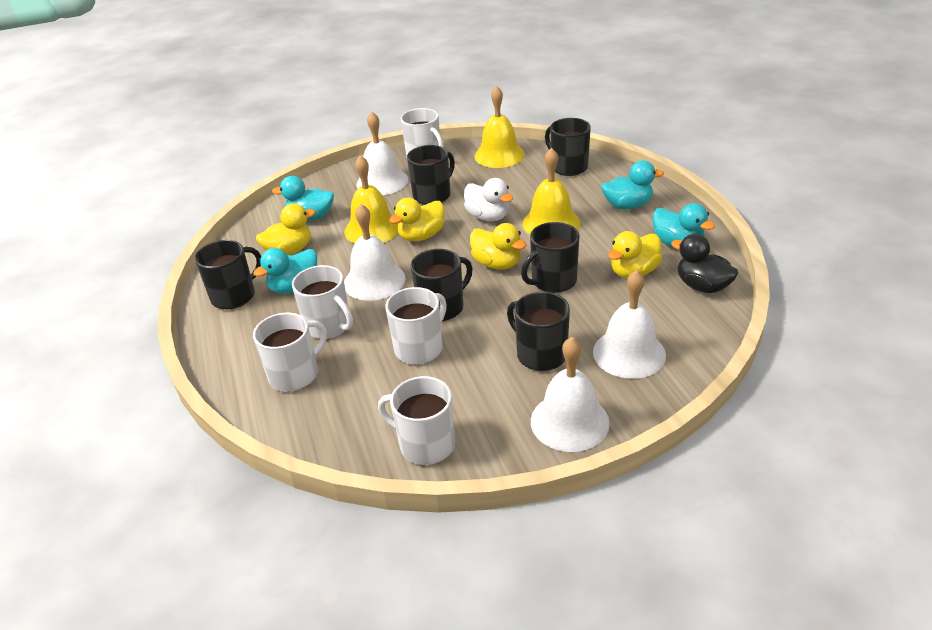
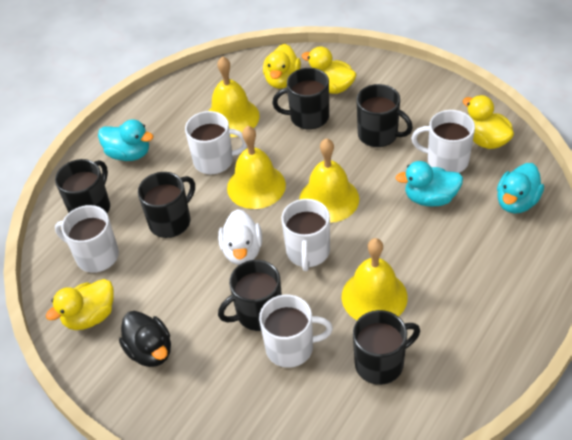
turquoise duck: 4 -> 3
white bell: 4 -> 0
yellow bell: 3 -> 4

